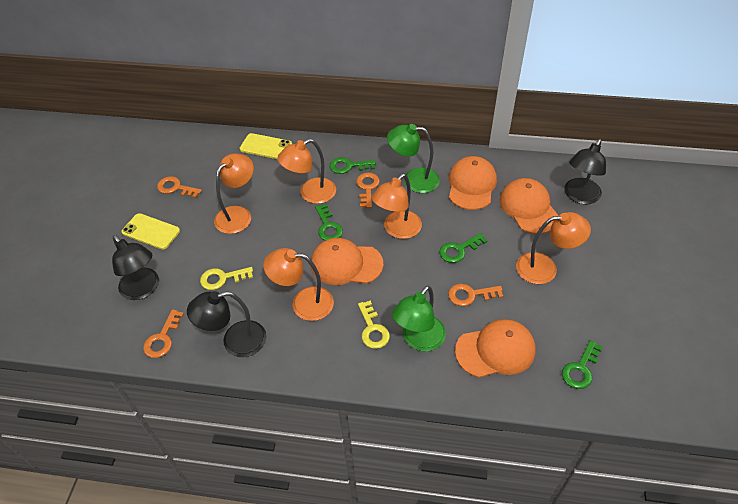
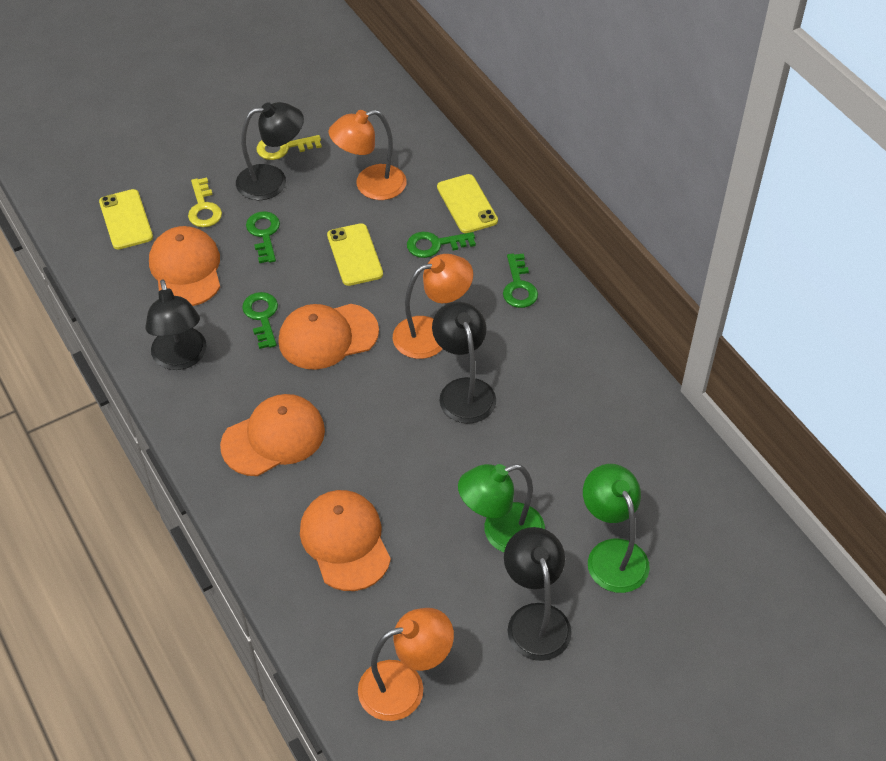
black lamp: 3 -> 4
orange key: 4 -> 0
orange lamp: 5 -> 3
yellow phone: 2 -> 3

